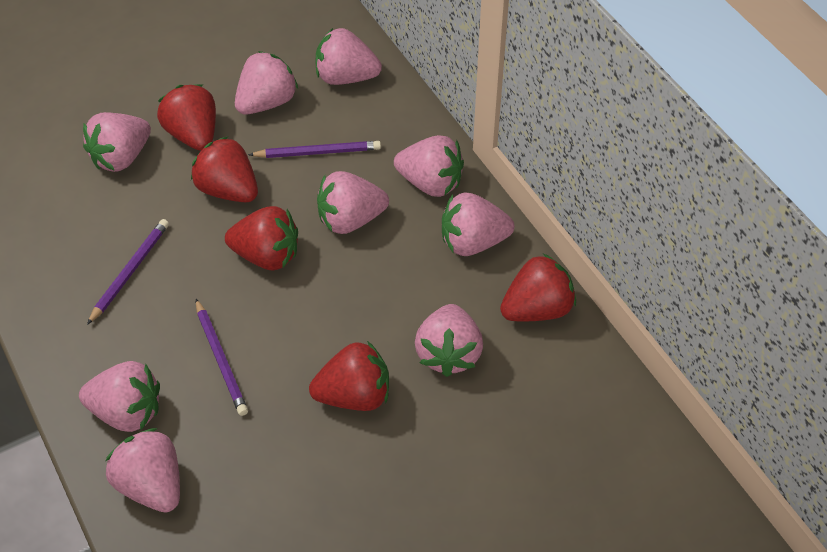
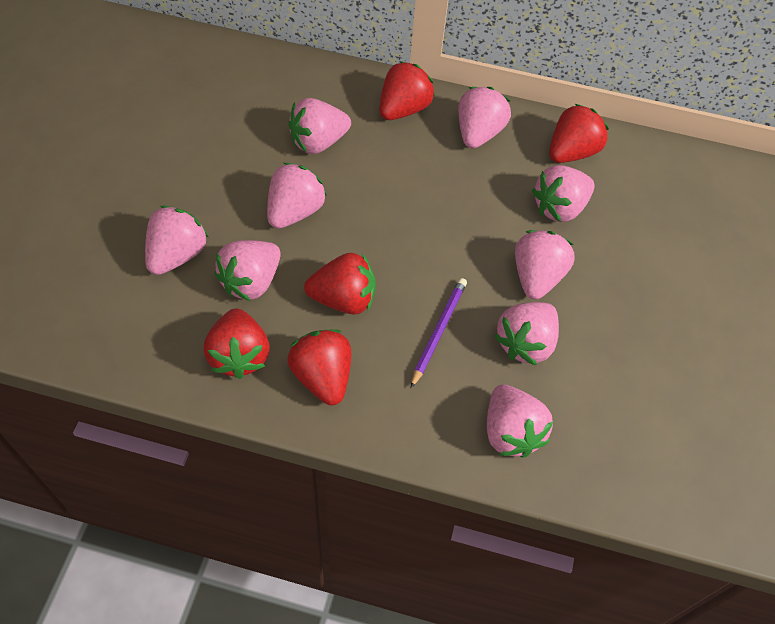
purple pencil: 3 -> 1

